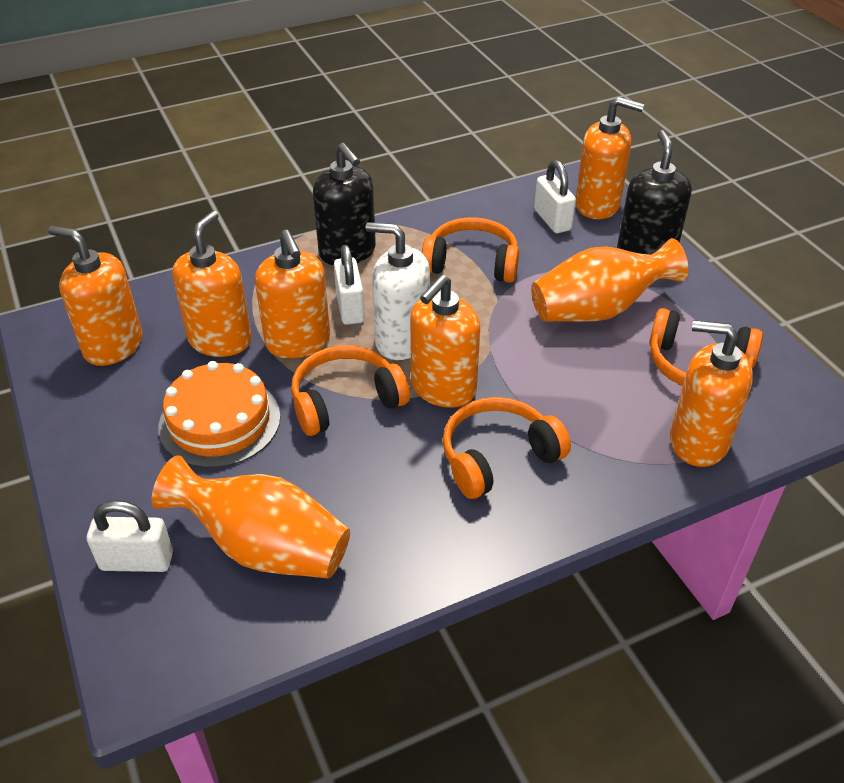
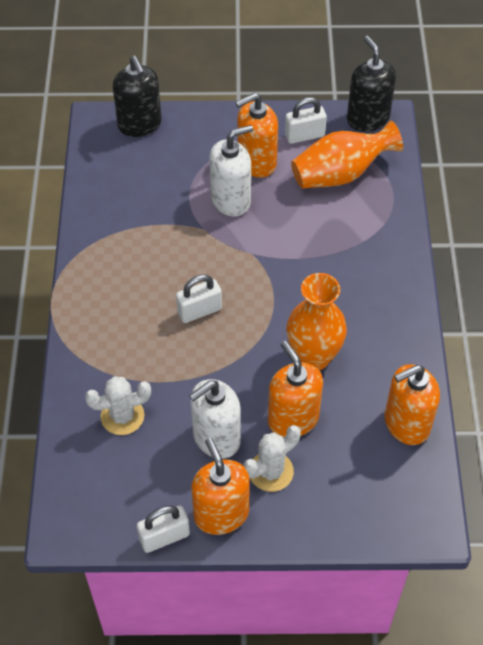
orange cake: 1 -> 0
orange headphones: 4 -> 0
orange soap dispenser: 6 -> 4
white cactus: 0 -> 2
white soap dispenser: 1 -> 2

